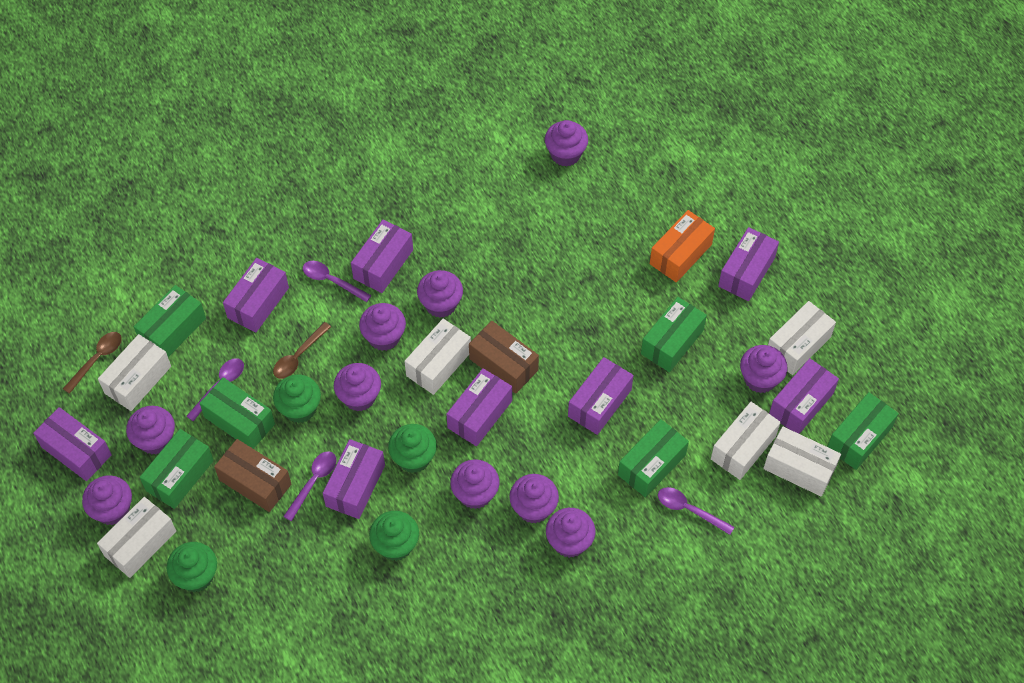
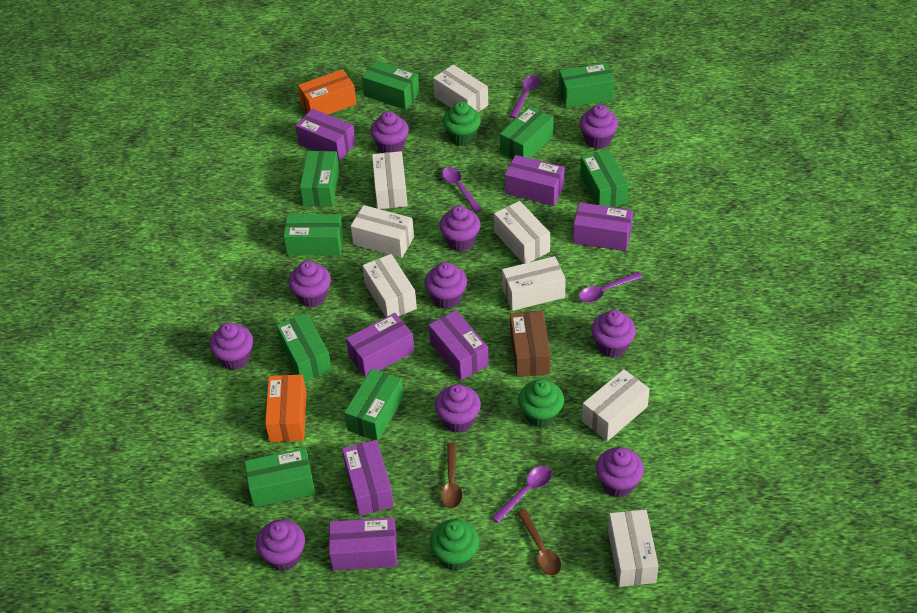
brown box: 2 -> 1
green box: 6 -> 9
green cupcake: 4 -> 3
orange box: 1 -> 2
purple box: 8 -> 7
white box: 6 -> 8

